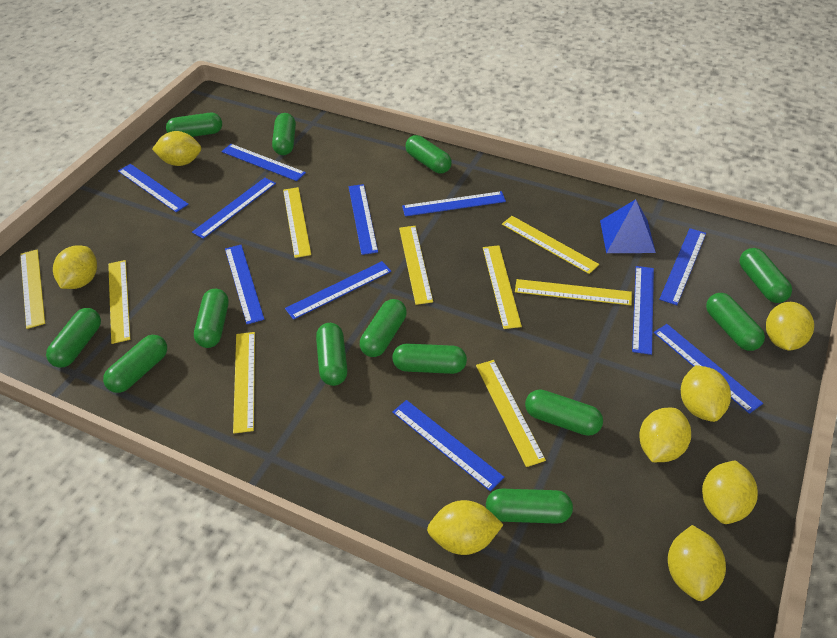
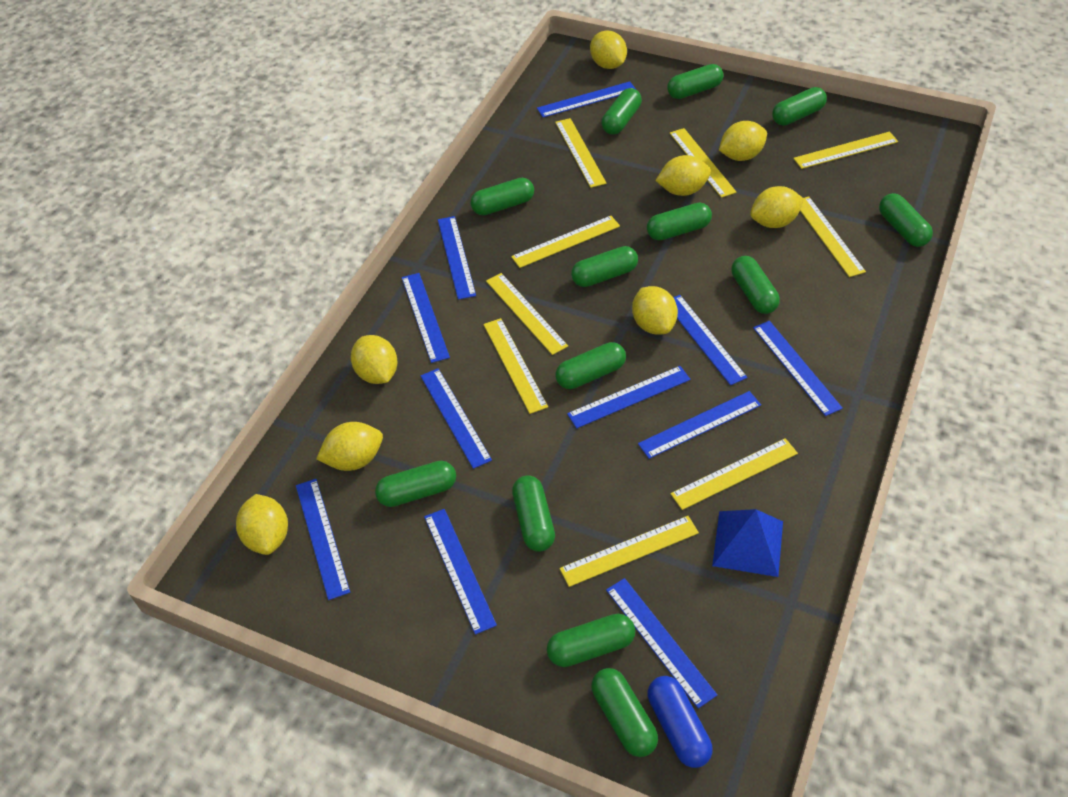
blue capsule: 0 -> 1

